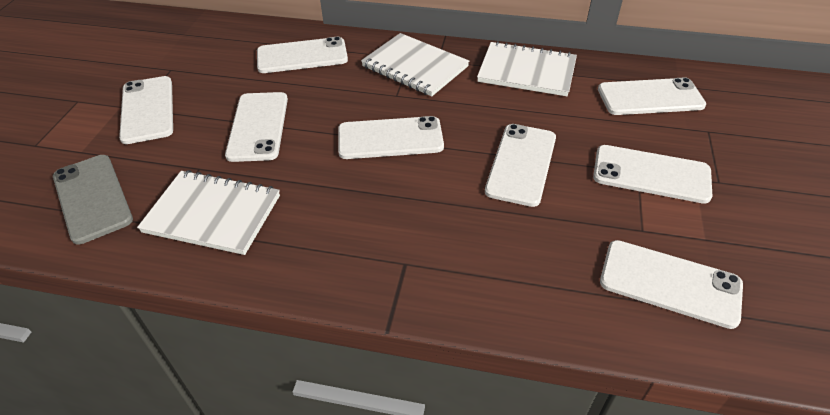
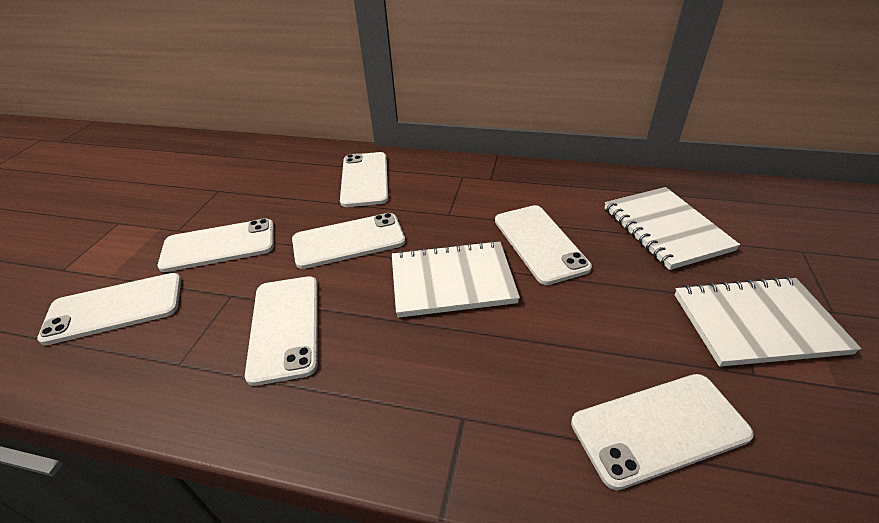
grey phone: 1 -> 0
white phone: 8 -> 7

